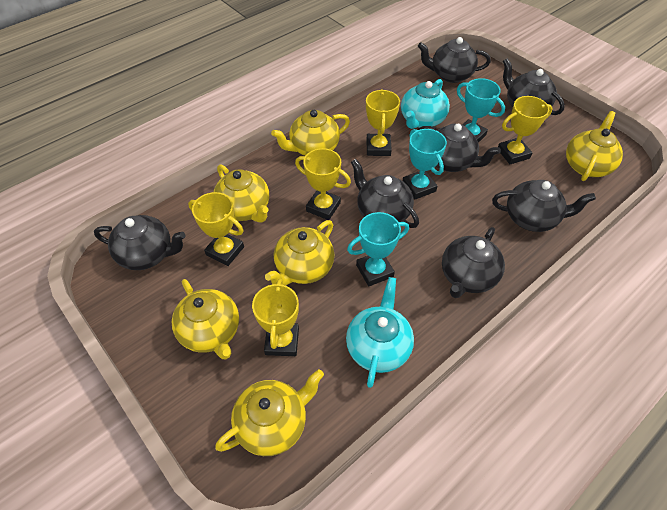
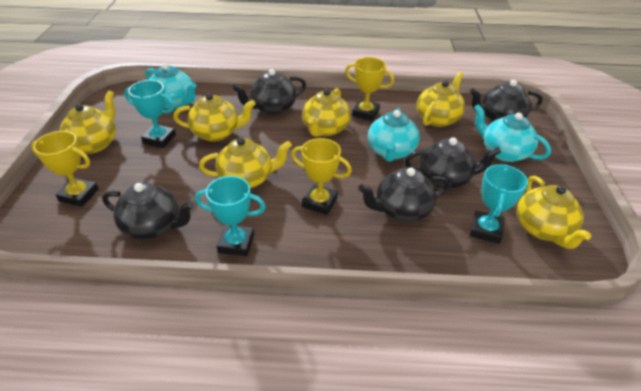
black teapot: 7 -> 5
turquoise teapot: 2 -> 3
yellow trophy: 5 -> 3

